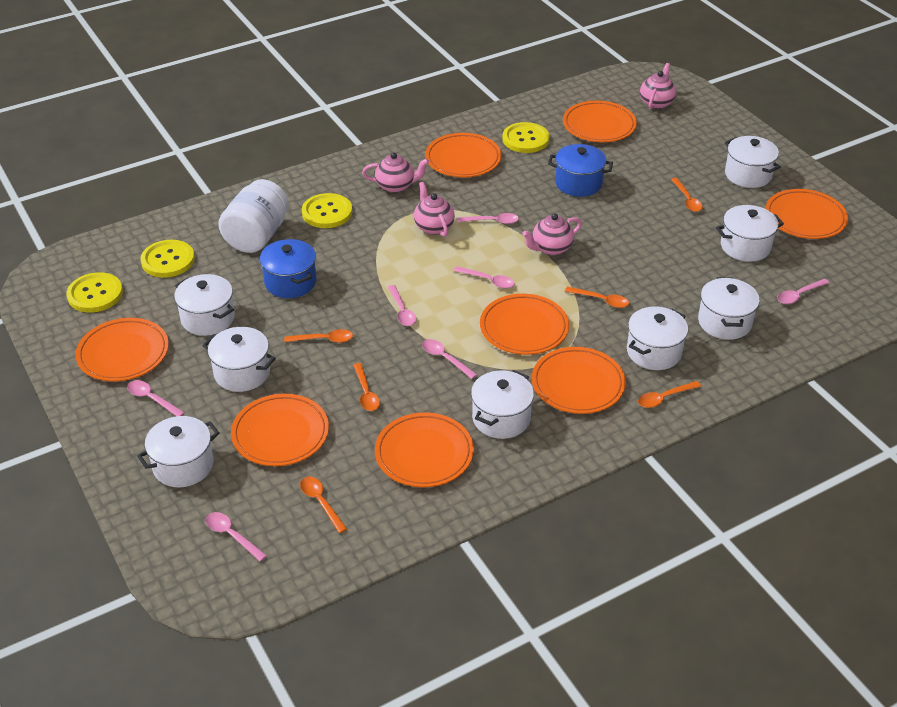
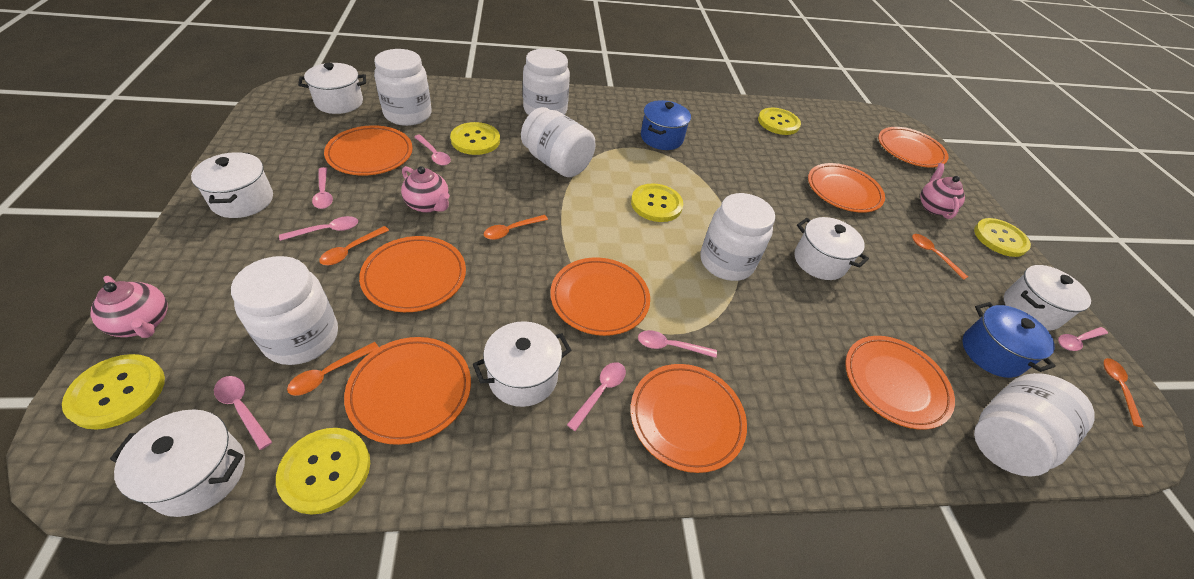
orange spoon: 6 -> 5
pink teapot: 4 -> 3
white jar: 1 -> 6
white pot: 8 -> 6
yellow button: 4 -> 6

